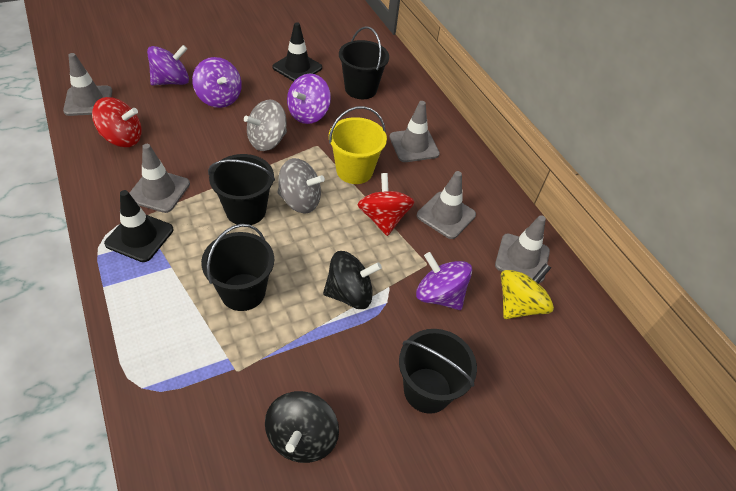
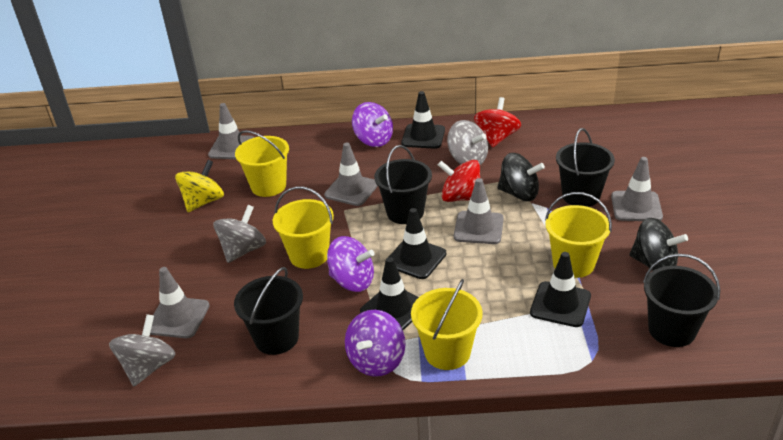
black traffic cone: 2 -> 4
grey spinning top: 2 -> 3
purple spinning top: 4 -> 3
yellow bucket: 1 -> 4

